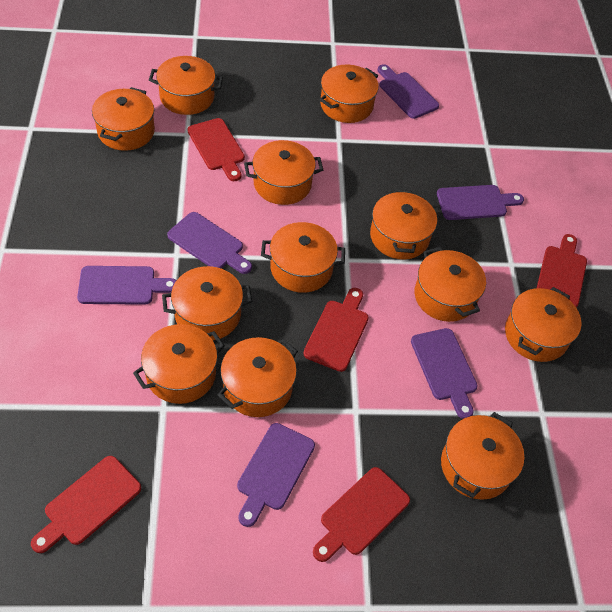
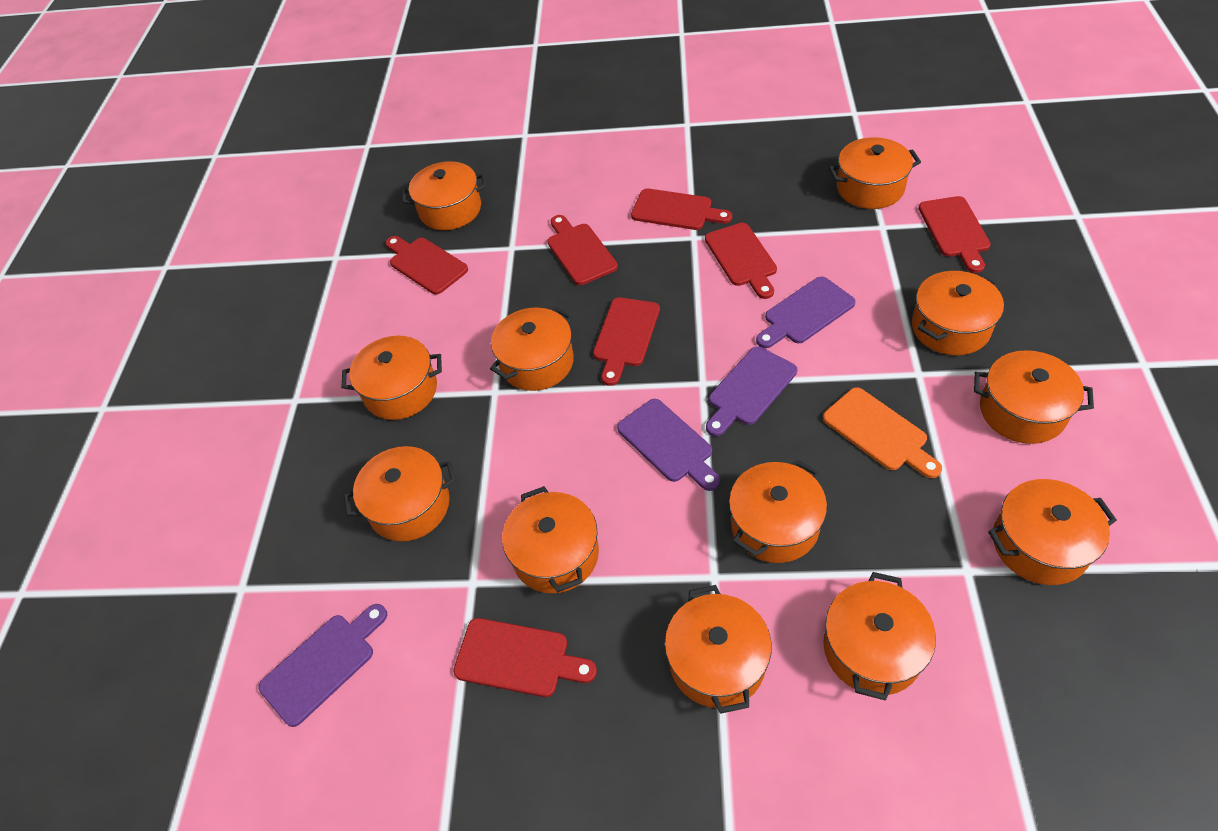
orange cutting board: 0 -> 1
purple cutting board: 6 -> 4
red cutting board: 5 -> 7

